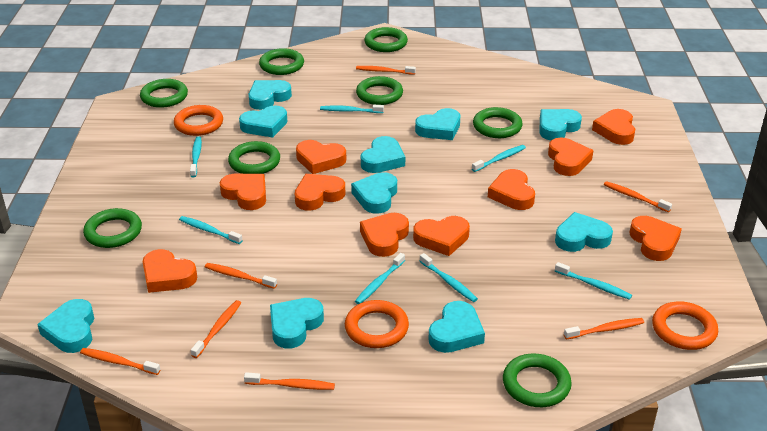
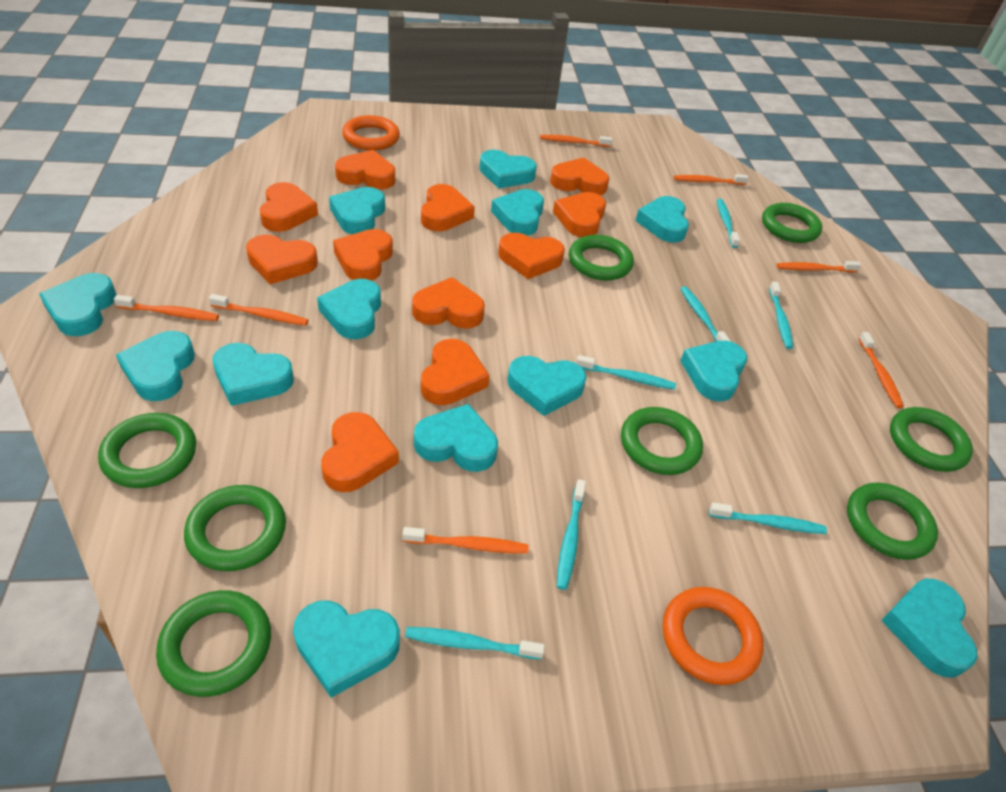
orange heart: 10 -> 11
orange ring: 3 -> 2
turquoise heart: 10 -> 13

